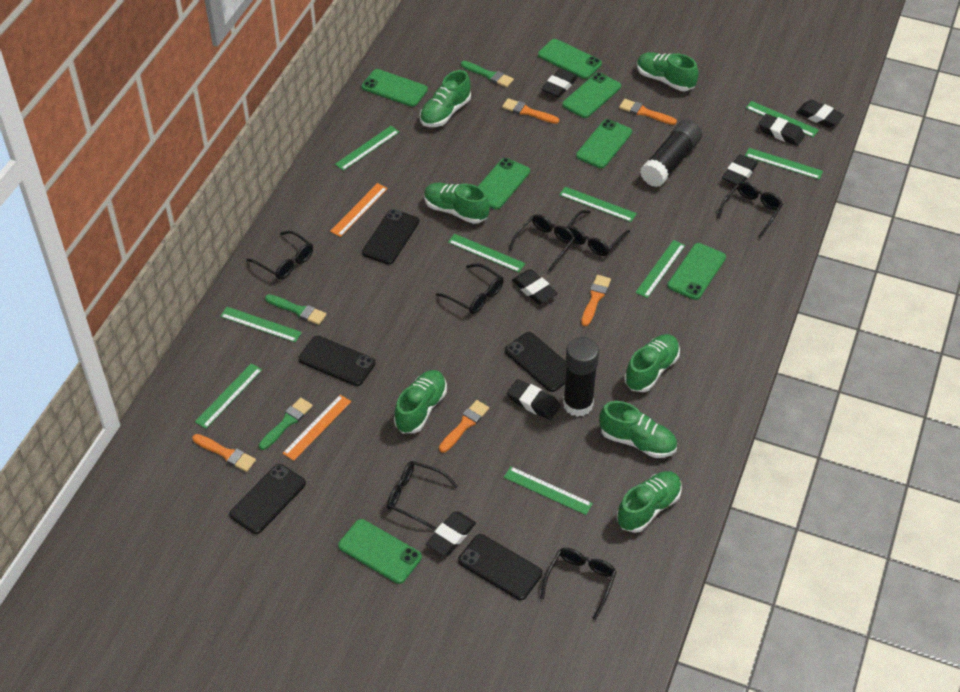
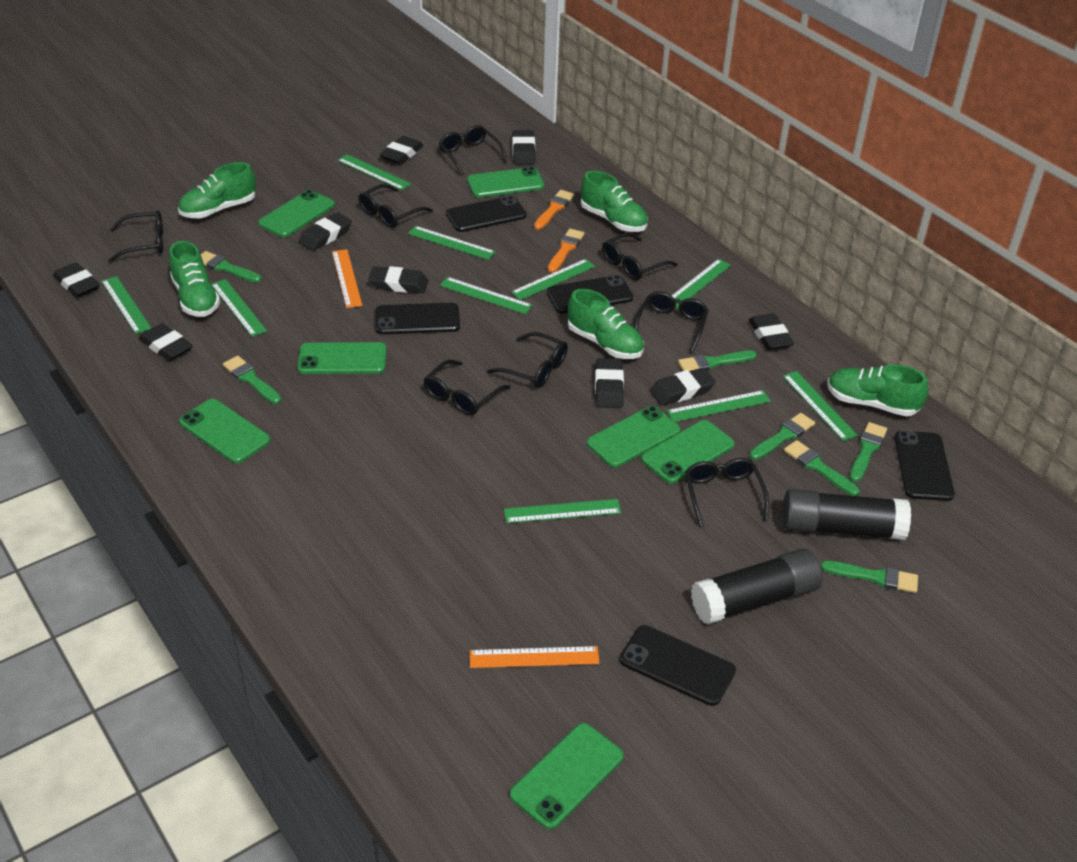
black eraser: 7 -> 9
black glasses: 7 -> 8
green brush: 3 -> 7
green ruler: 9 -> 10
green shoe: 7 -> 5
orange brush: 5 -> 2

